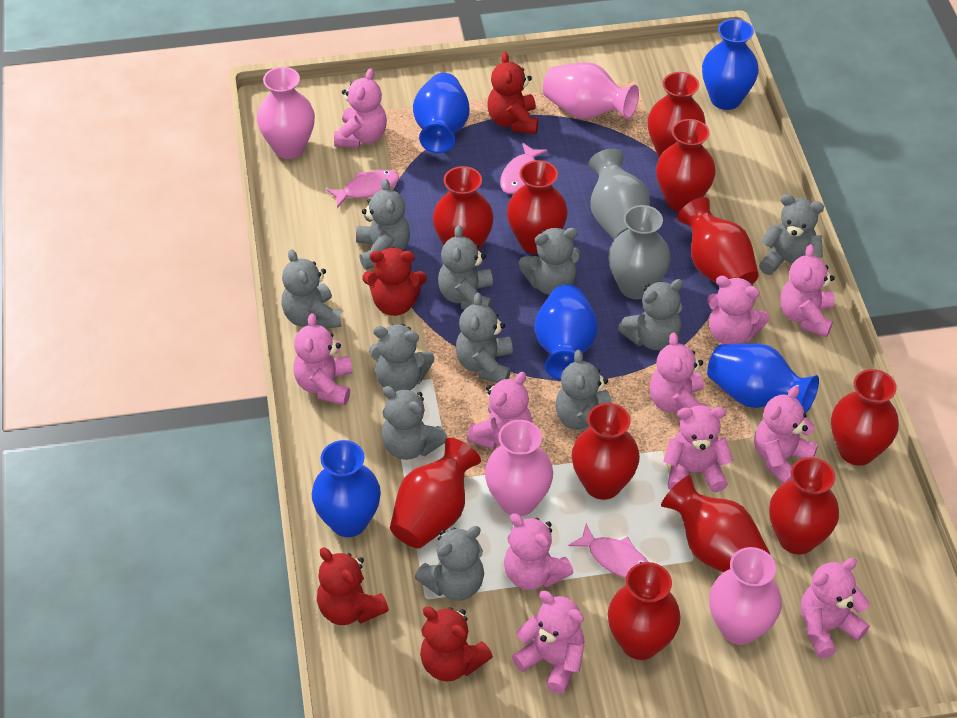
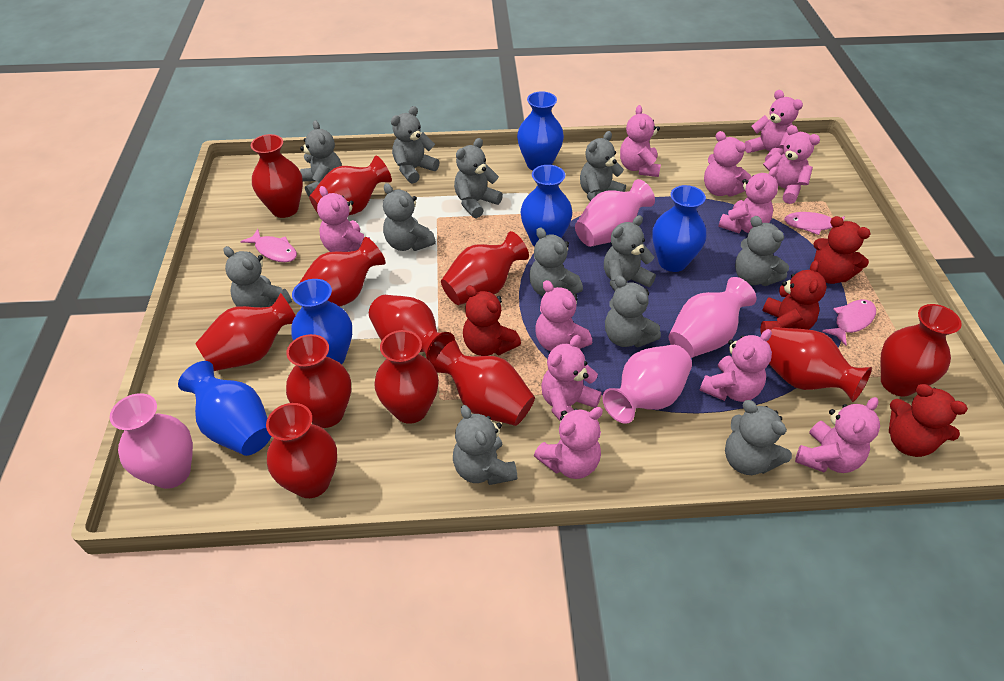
grey teddy bear: 11 -> 12
grey vase: 2 -> 0
red vase: 11 -> 12

